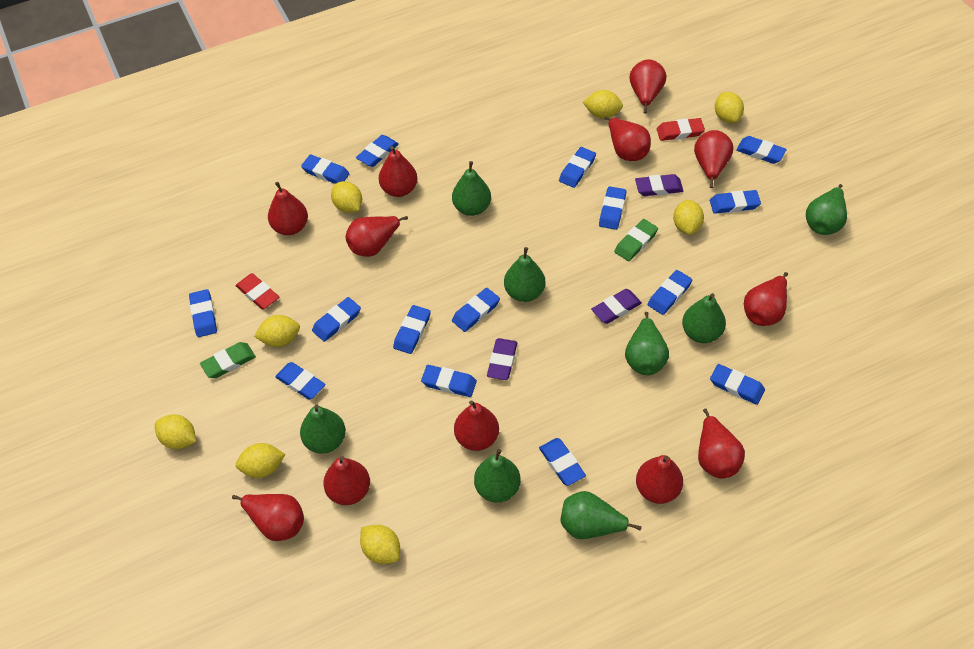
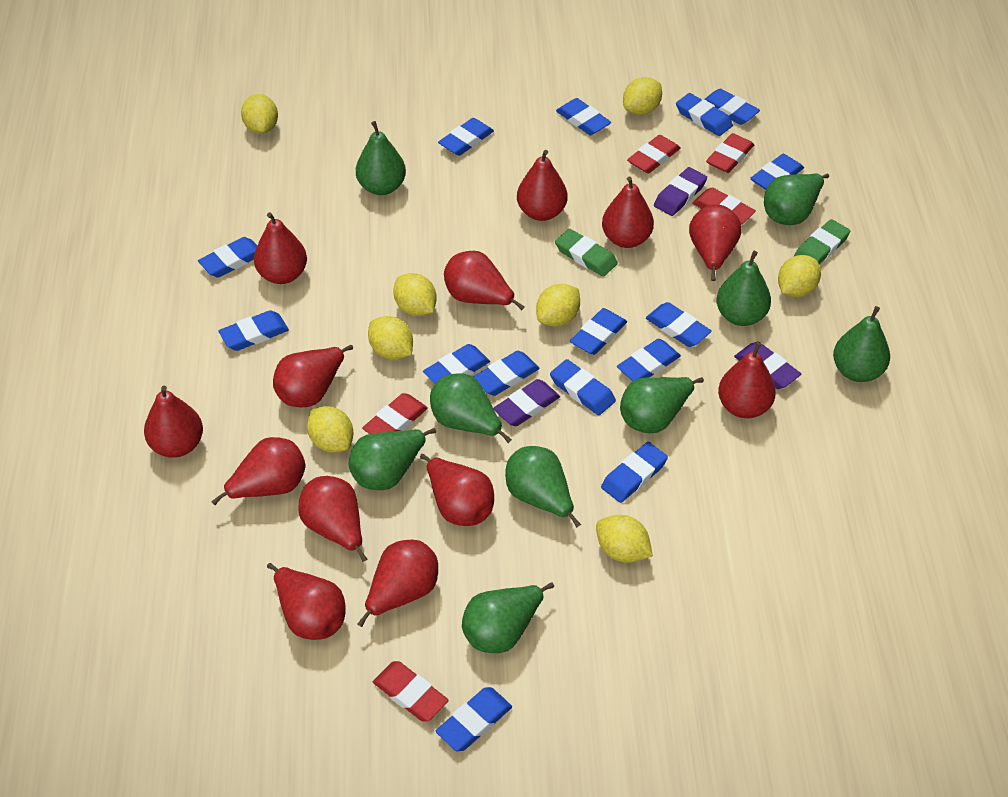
green pear: 8 -> 9
red eraser: 2 -> 5
red pear: 12 -> 13

